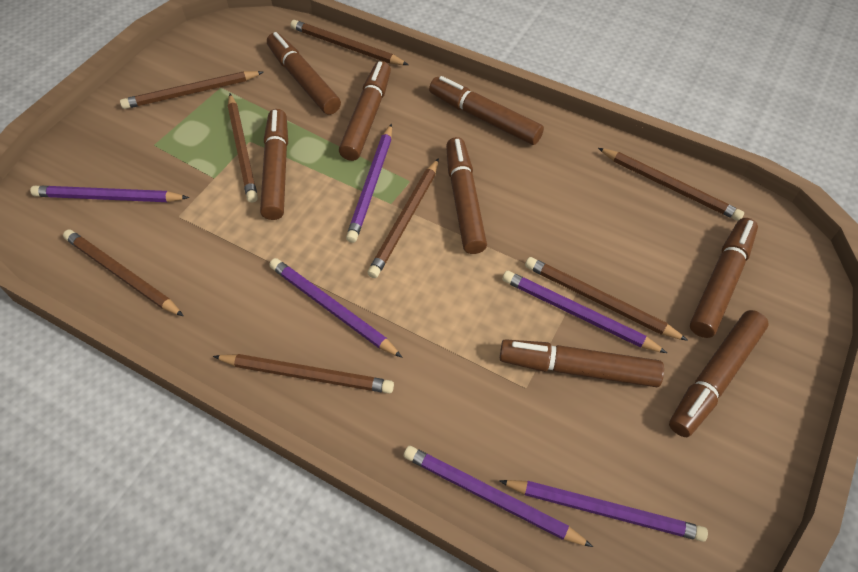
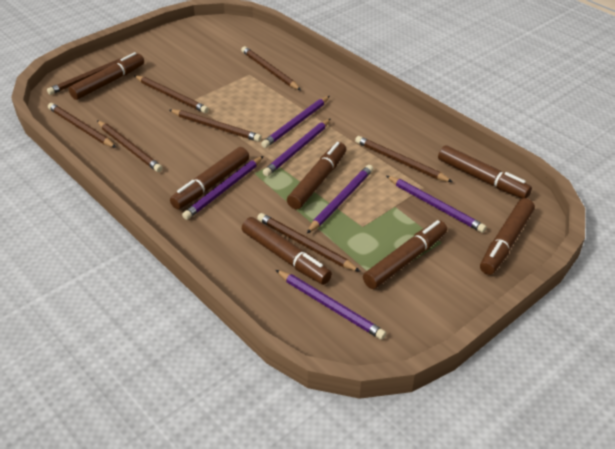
brown marker: 8 -> 7

